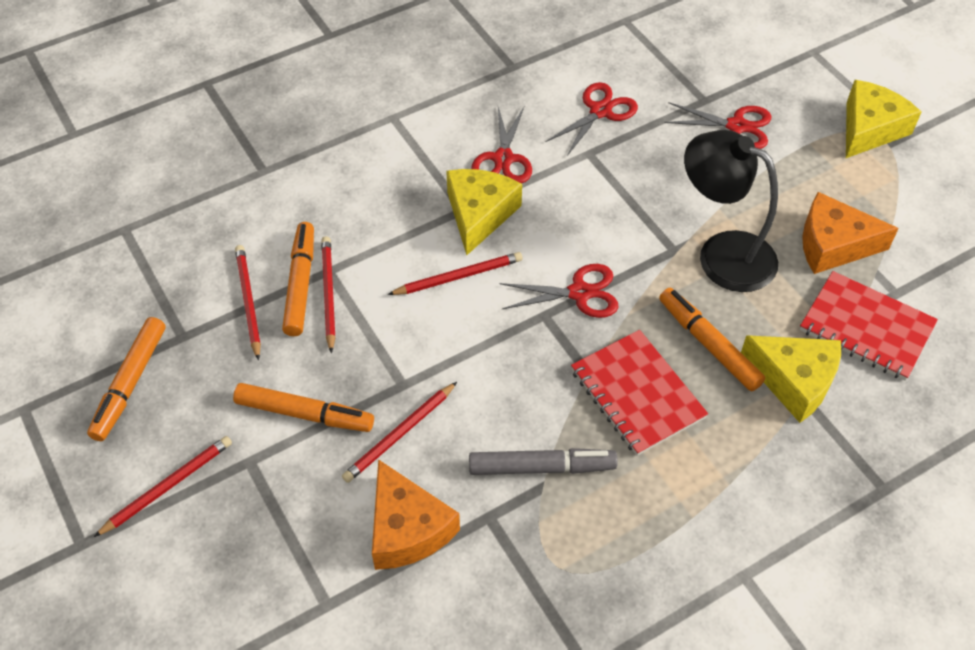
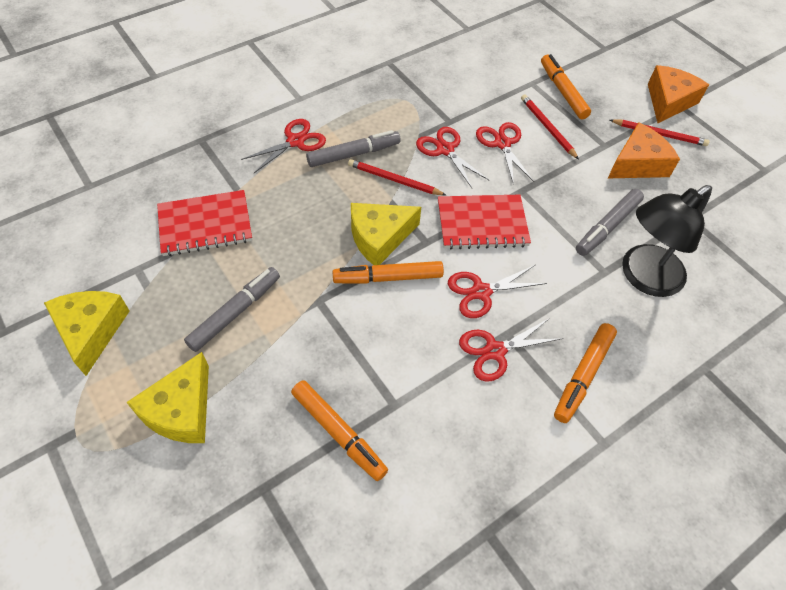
grey marker: 1 -> 3
red pencil: 5 -> 3
red scissors: 4 -> 5

